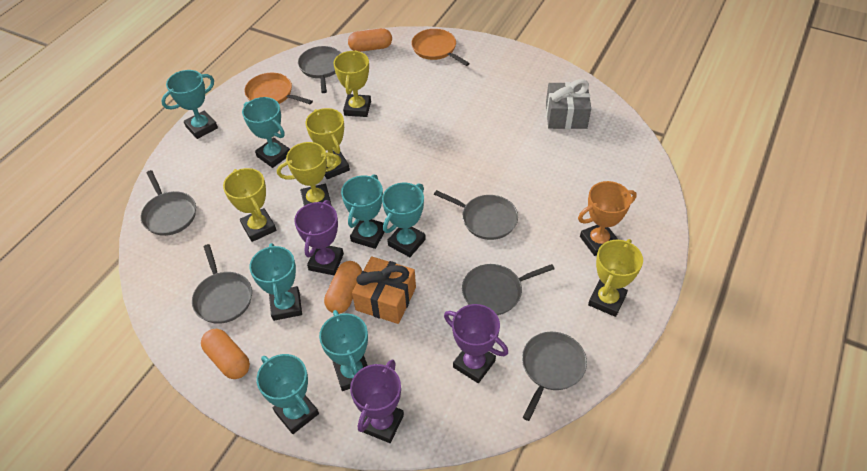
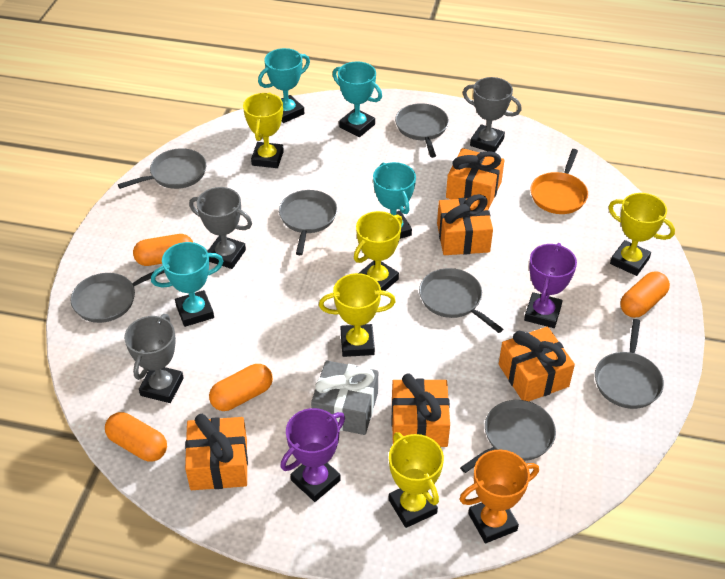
grey pan: 6 -> 7
grey trophy: 0 -> 3
orange capsule: 3 -> 4
orange gift: 1 -> 5
orange pan: 2 -> 1
purple trophy: 3 -> 2
turquoise trophy: 7 -> 4

